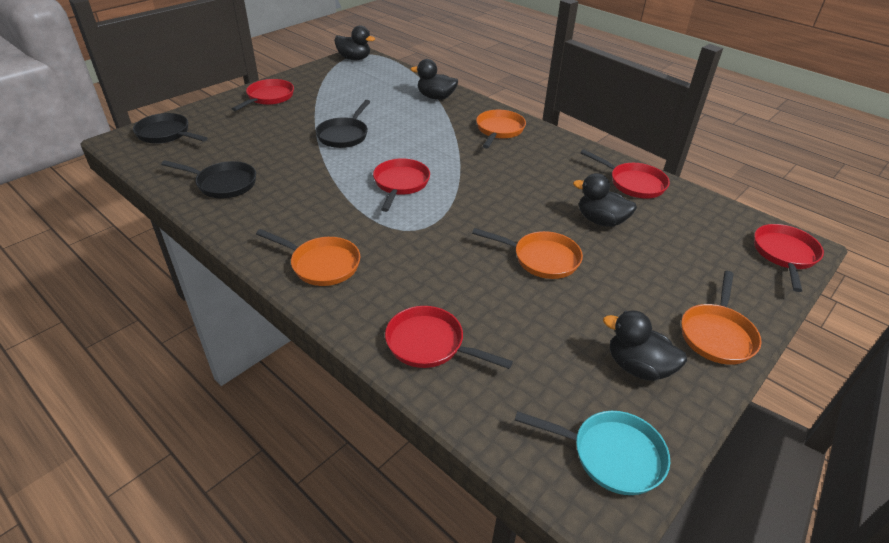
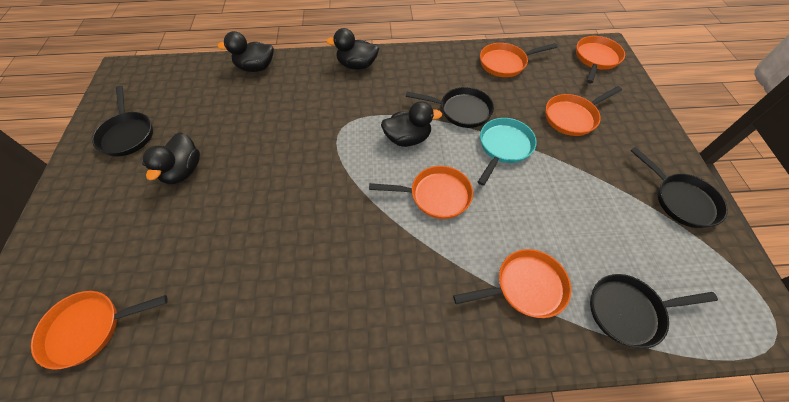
black pan: 3 -> 4
orange pan: 4 -> 6
red pan: 5 -> 0

